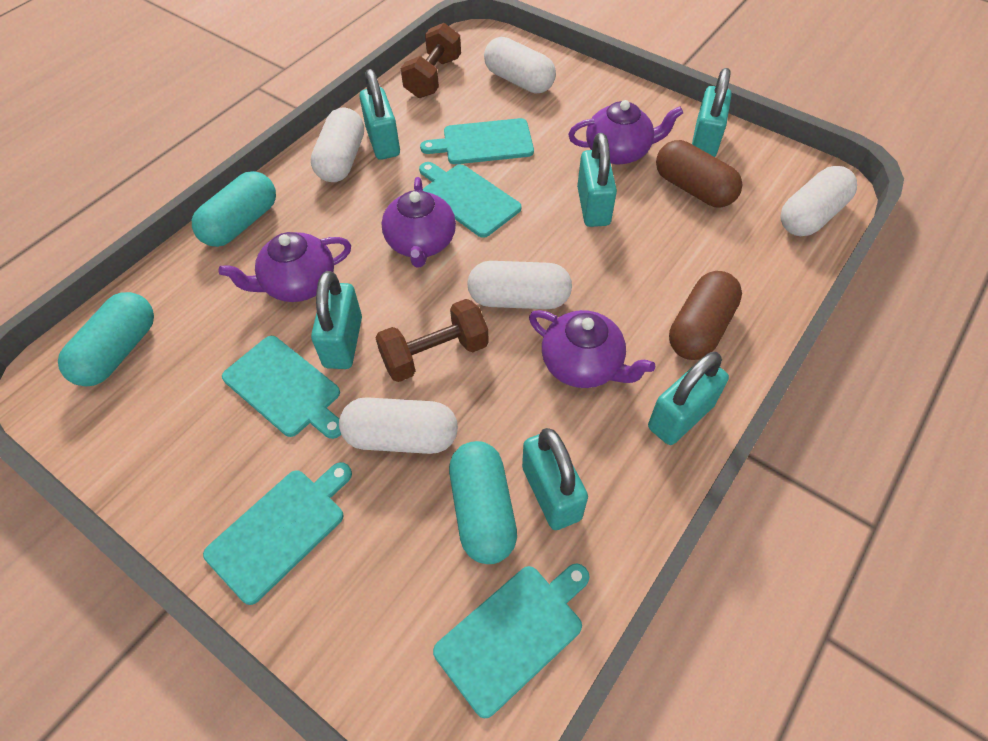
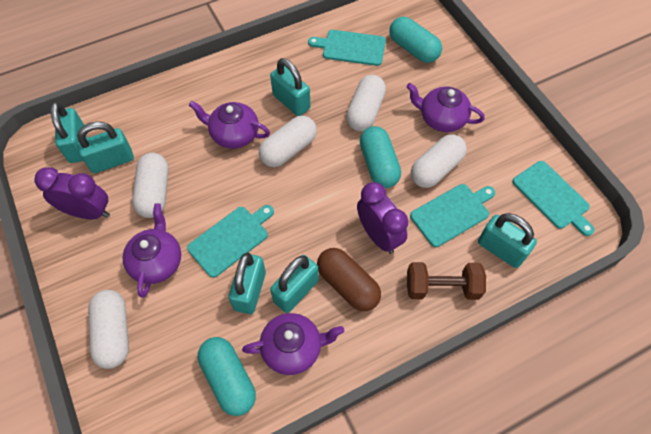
brown capsule: 2 -> 1
brown dumbbell: 2 -> 1
purple clock: 0 -> 2
turquoise cutting board: 5 -> 4

